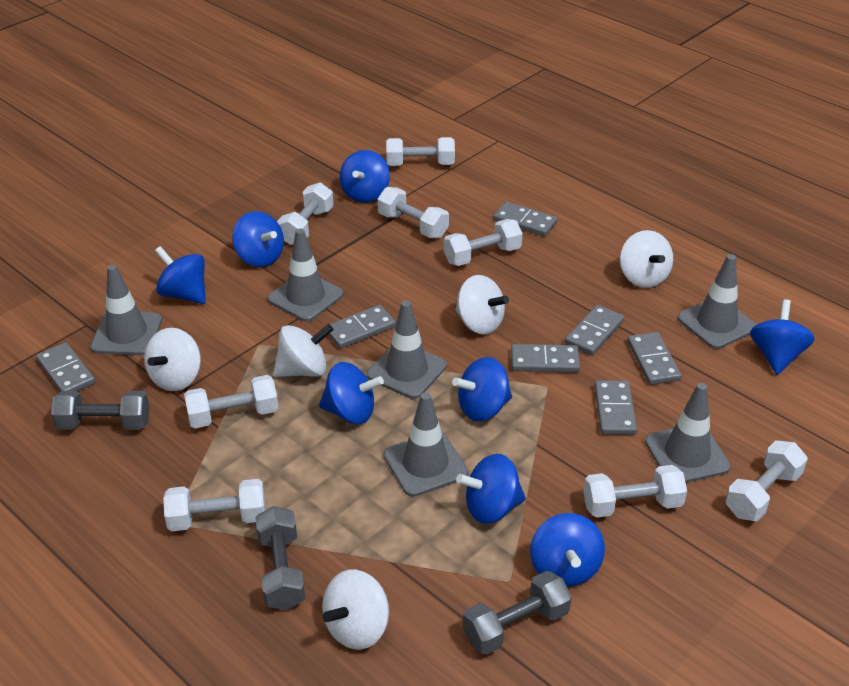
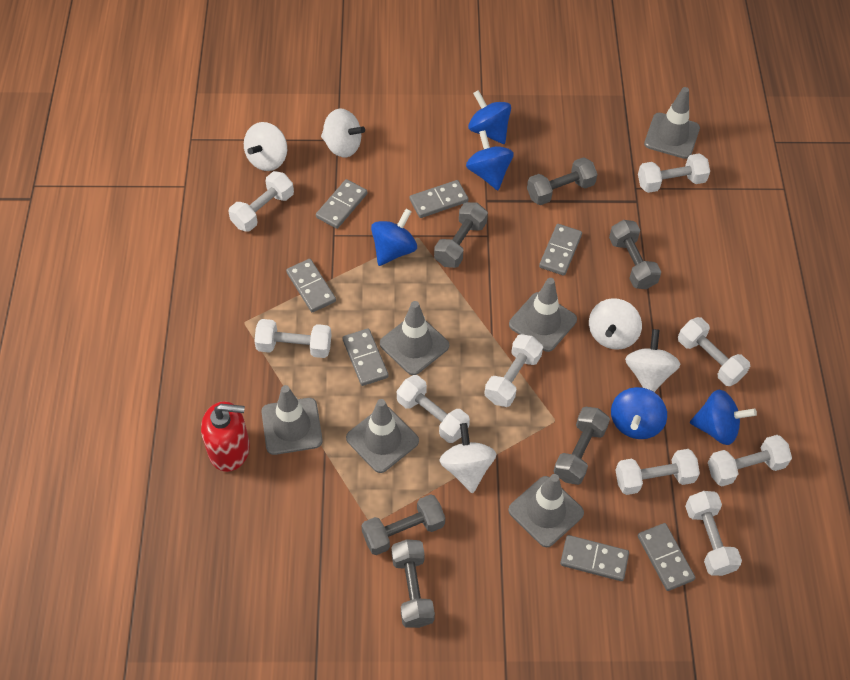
blue spinning top: 8 -> 5
grey dumbbell: 3 -> 6
red soap dispenser: 0 -> 1
white dumbbell: 8 -> 9

